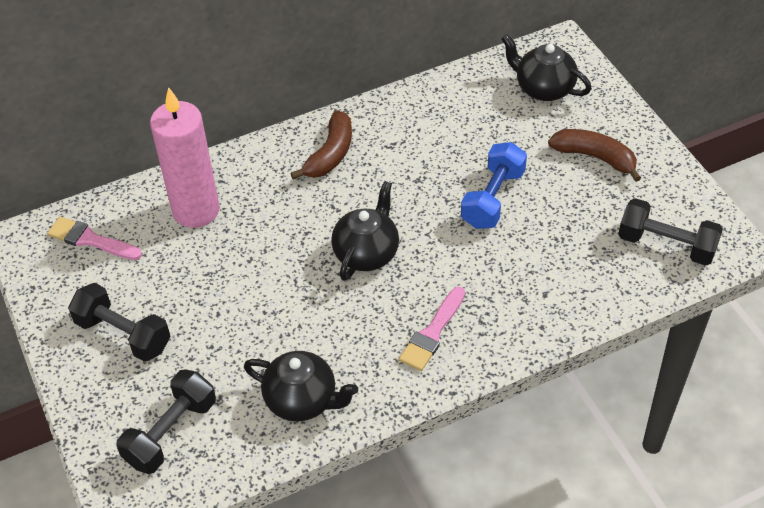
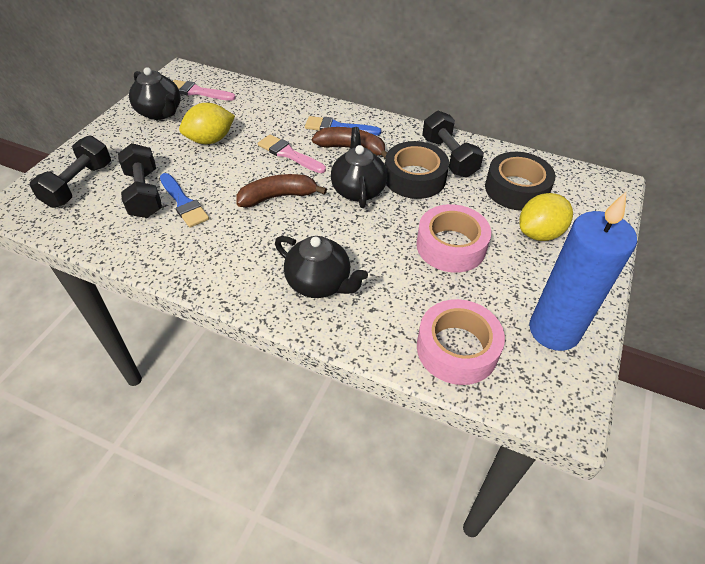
black tape: 0 -> 2
blue brush: 0 -> 2
blue candle: 0 -> 1
blue dumbbell: 1 -> 0
pink candle: 1 -> 0
pink tape: 0 -> 2
yellow lemon: 0 -> 2

